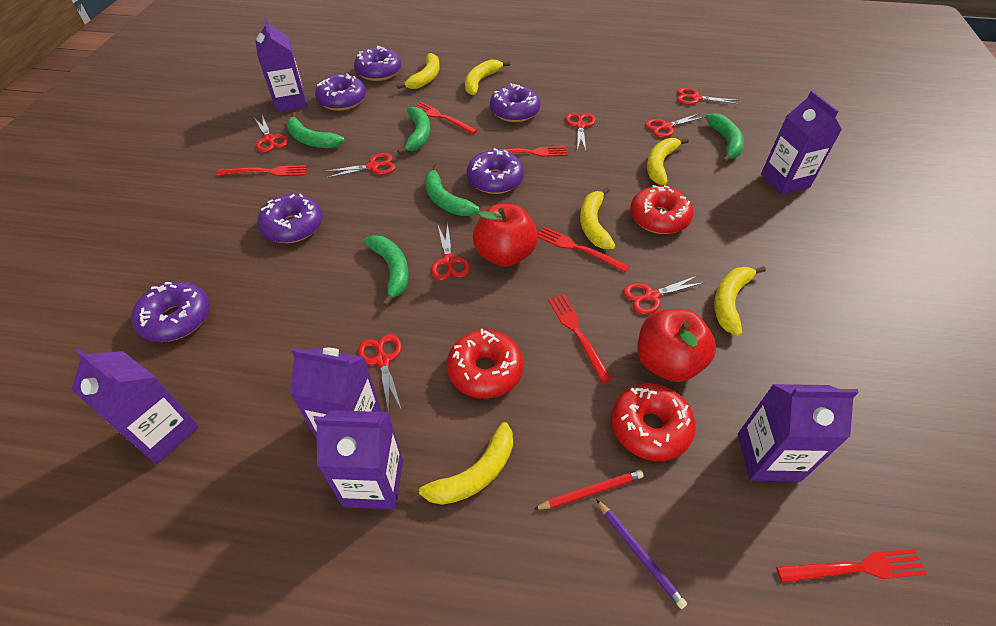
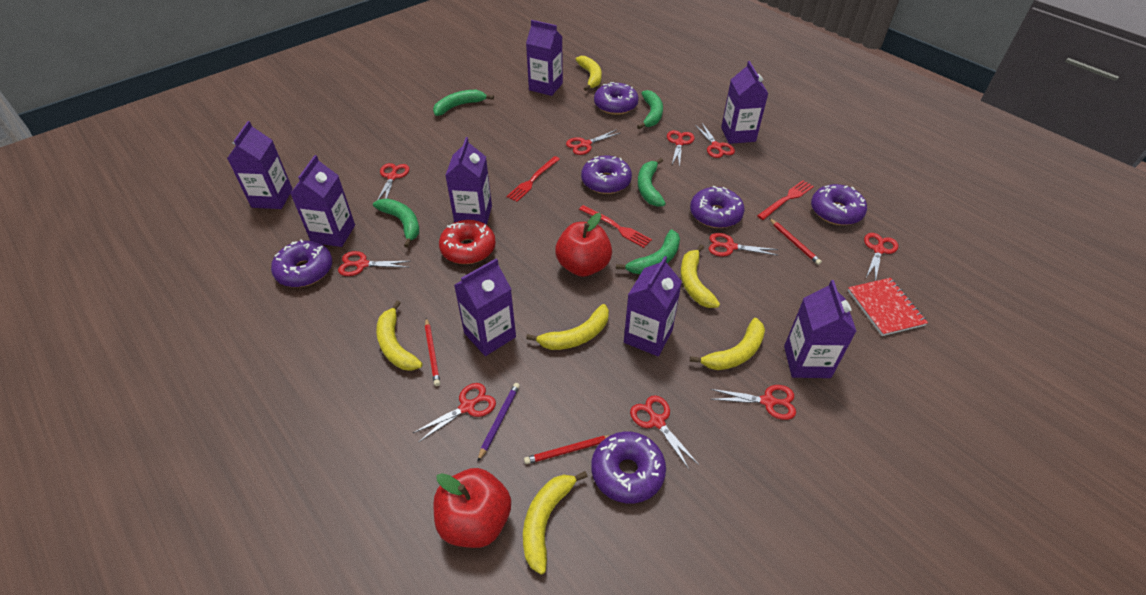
purple carton: 6 -> 8
red donut: 3 -> 1
red fork: 6 -> 3
red notebook: 0 -> 1
red pencil: 1 -> 3
red scissors: 8 -> 10

